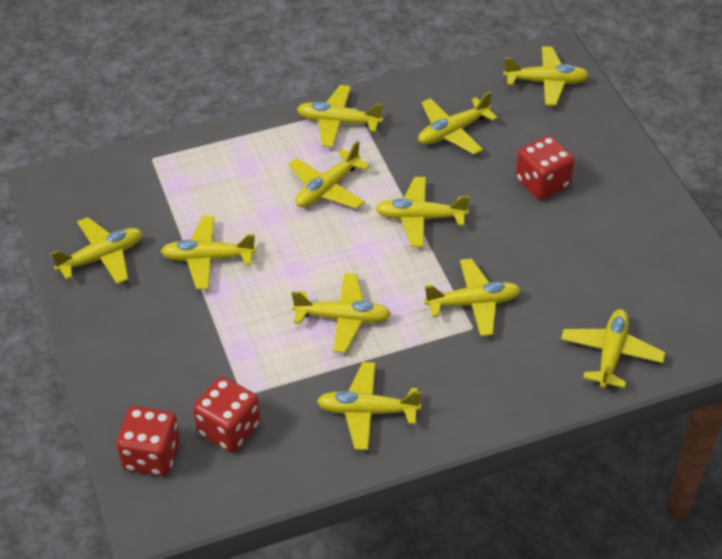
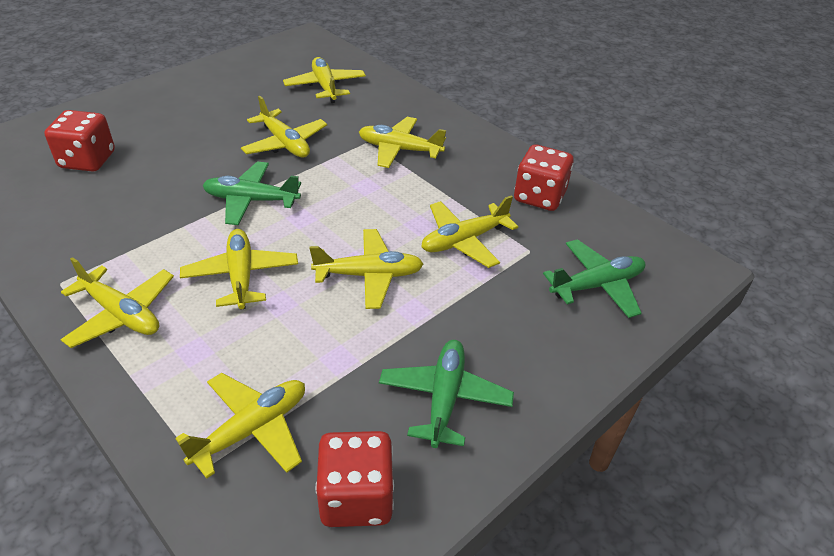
green plane: 0 -> 3
yellow plane: 11 -> 8

